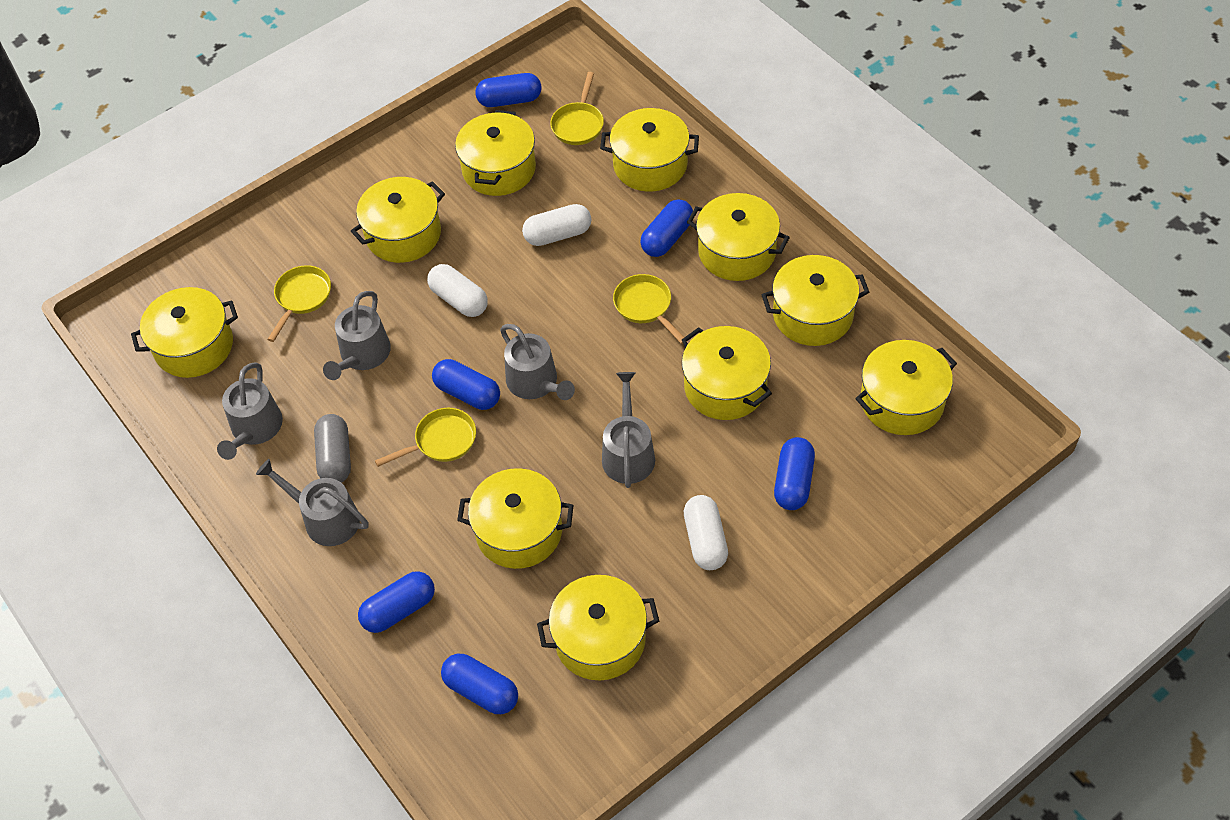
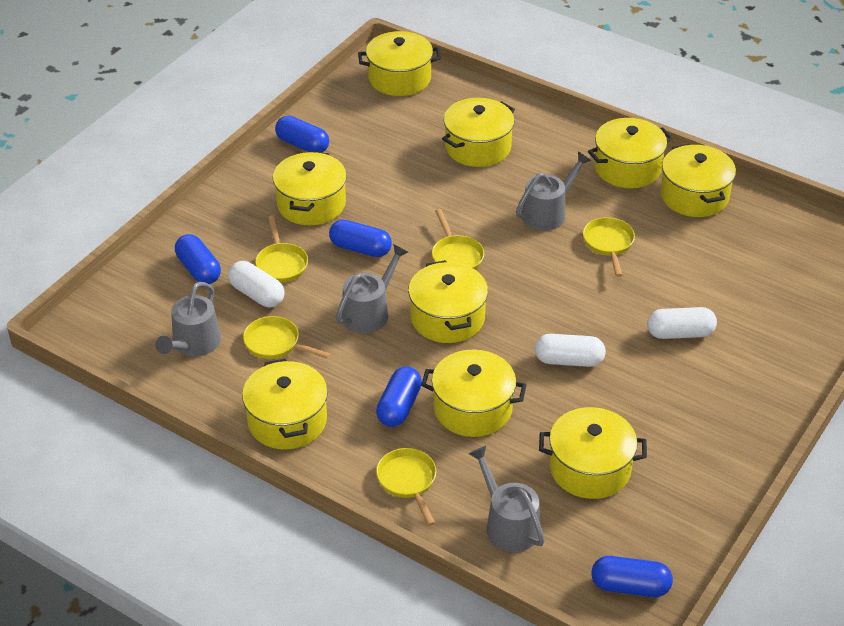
blue capsule: 6 -> 5
grey capsule: 1 -> 0
grey watering can: 5 -> 4
yellow pan: 4 -> 5
yellow pot: 10 -> 9

